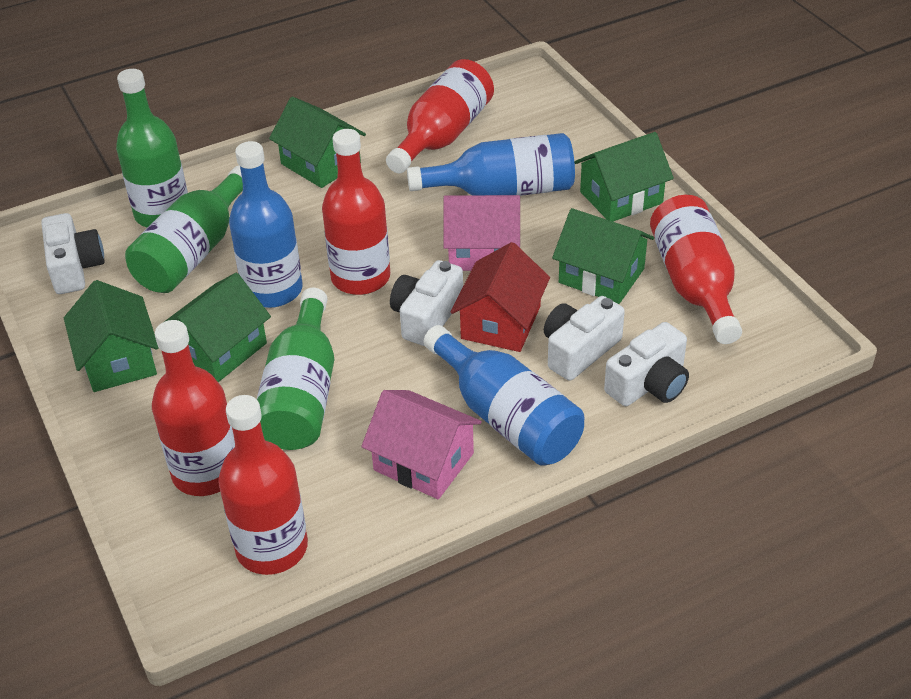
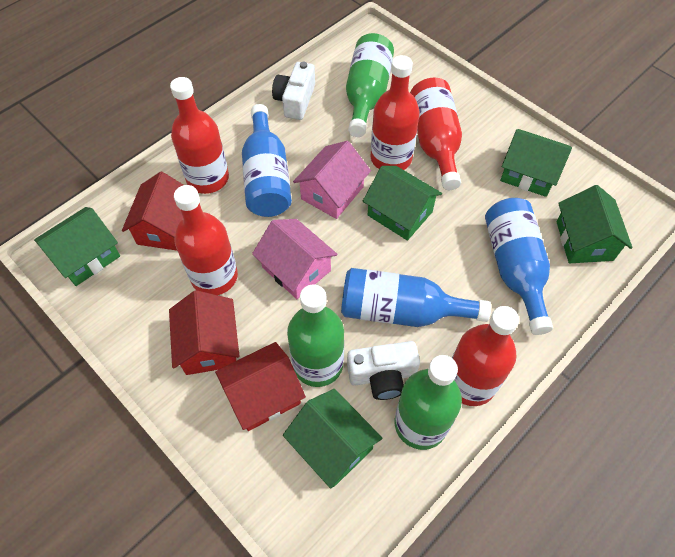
red house: 1 -> 3
white camera: 4 -> 2

